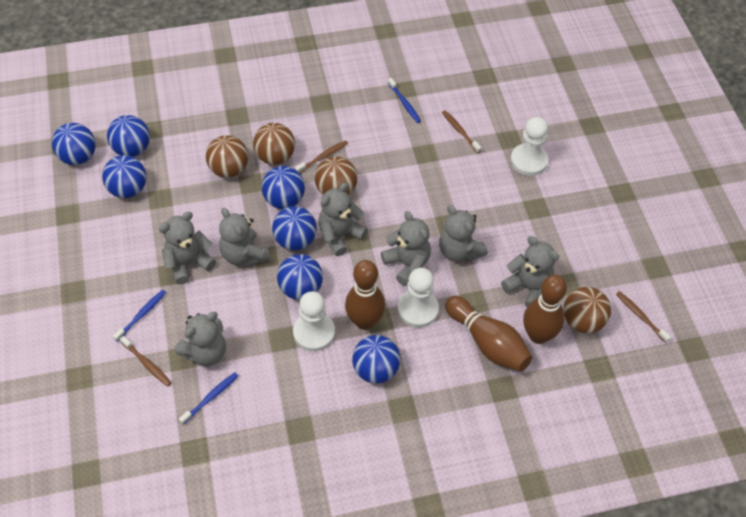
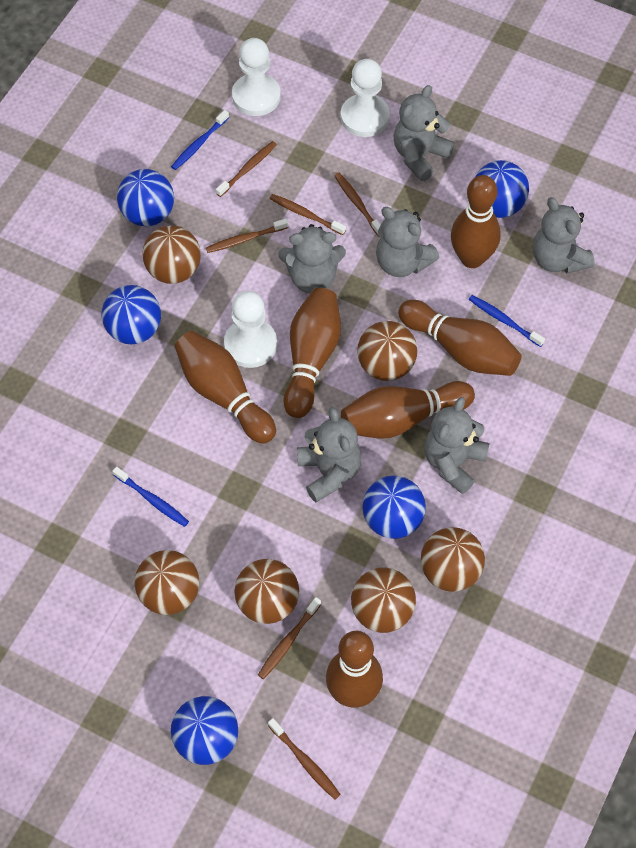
blue ball: 7 -> 5
brown ball: 4 -> 6
brown bowling pin: 3 -> 6
brown toothbrush: 4 -> 6
grey teddy bear: 7 -> 6

